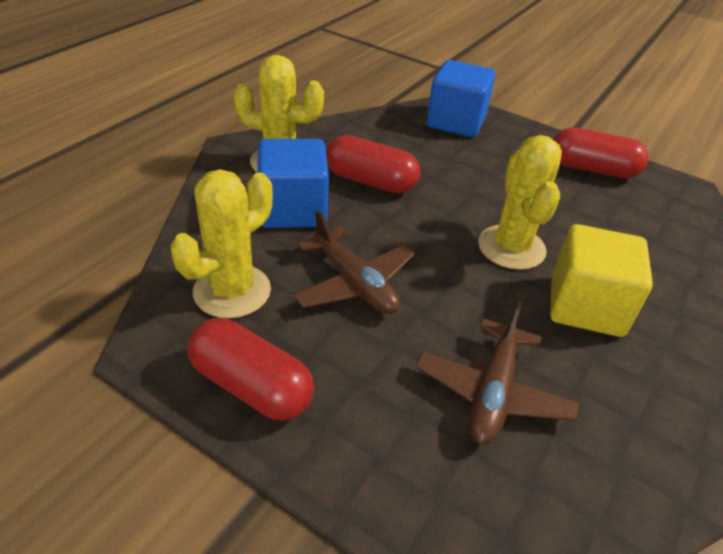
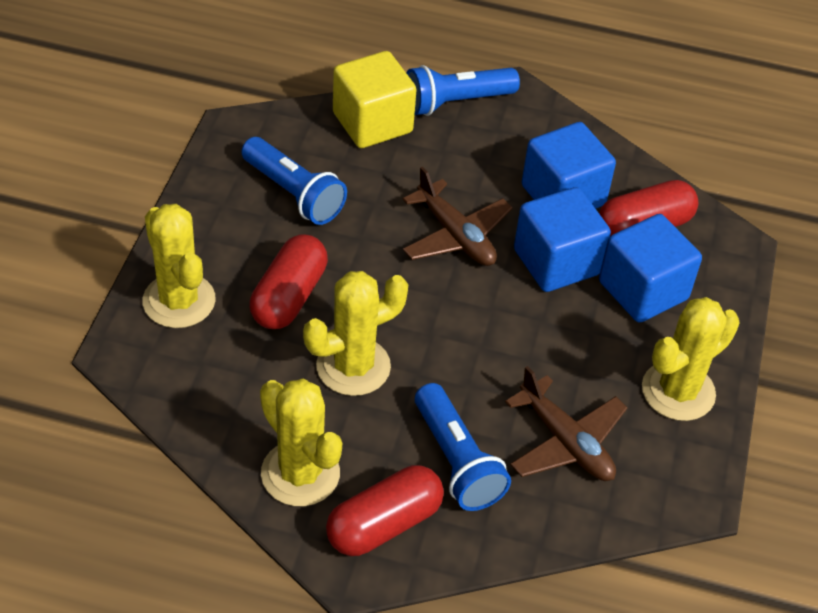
blue cube: 2 -> 3
blue flashlight: 0 -> 3
yellow cactus: 3 -> 4

